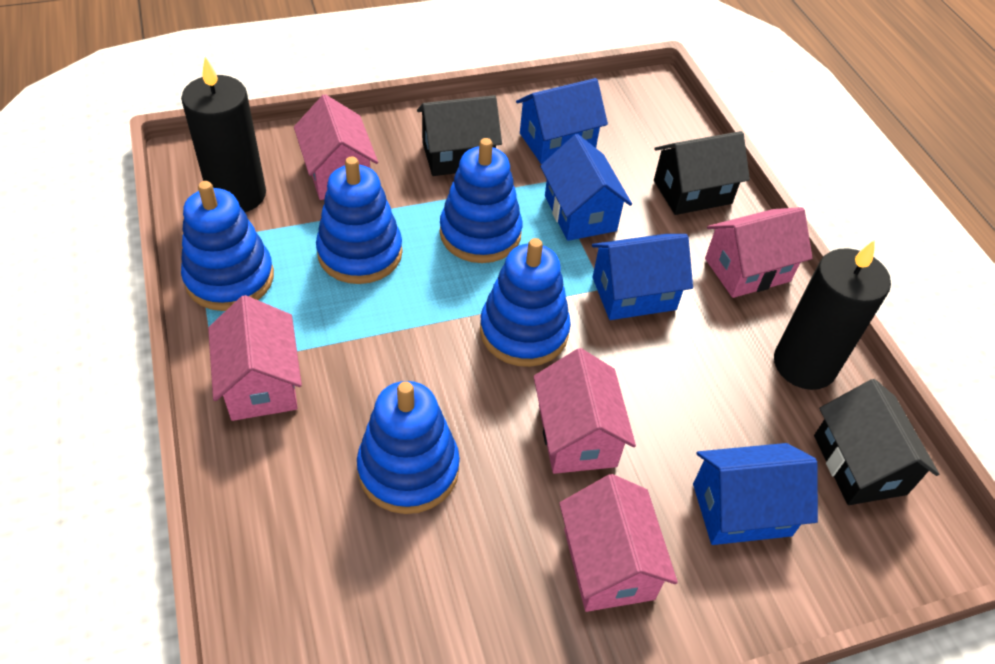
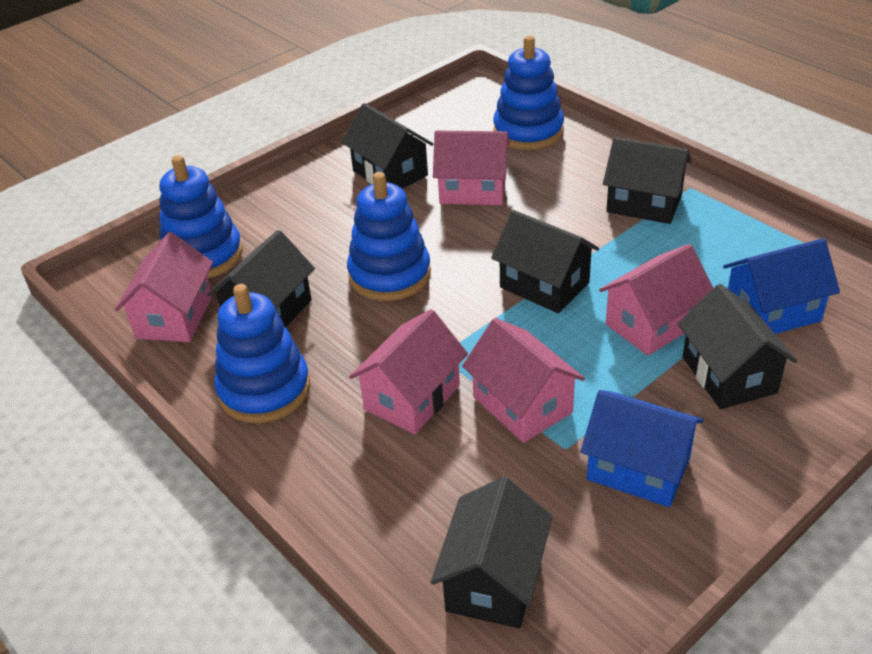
black candle: 2 -> 0
black house: 3 -> 6
blue house: 4 -> 2
blue stacking toy: 5 -> 4

